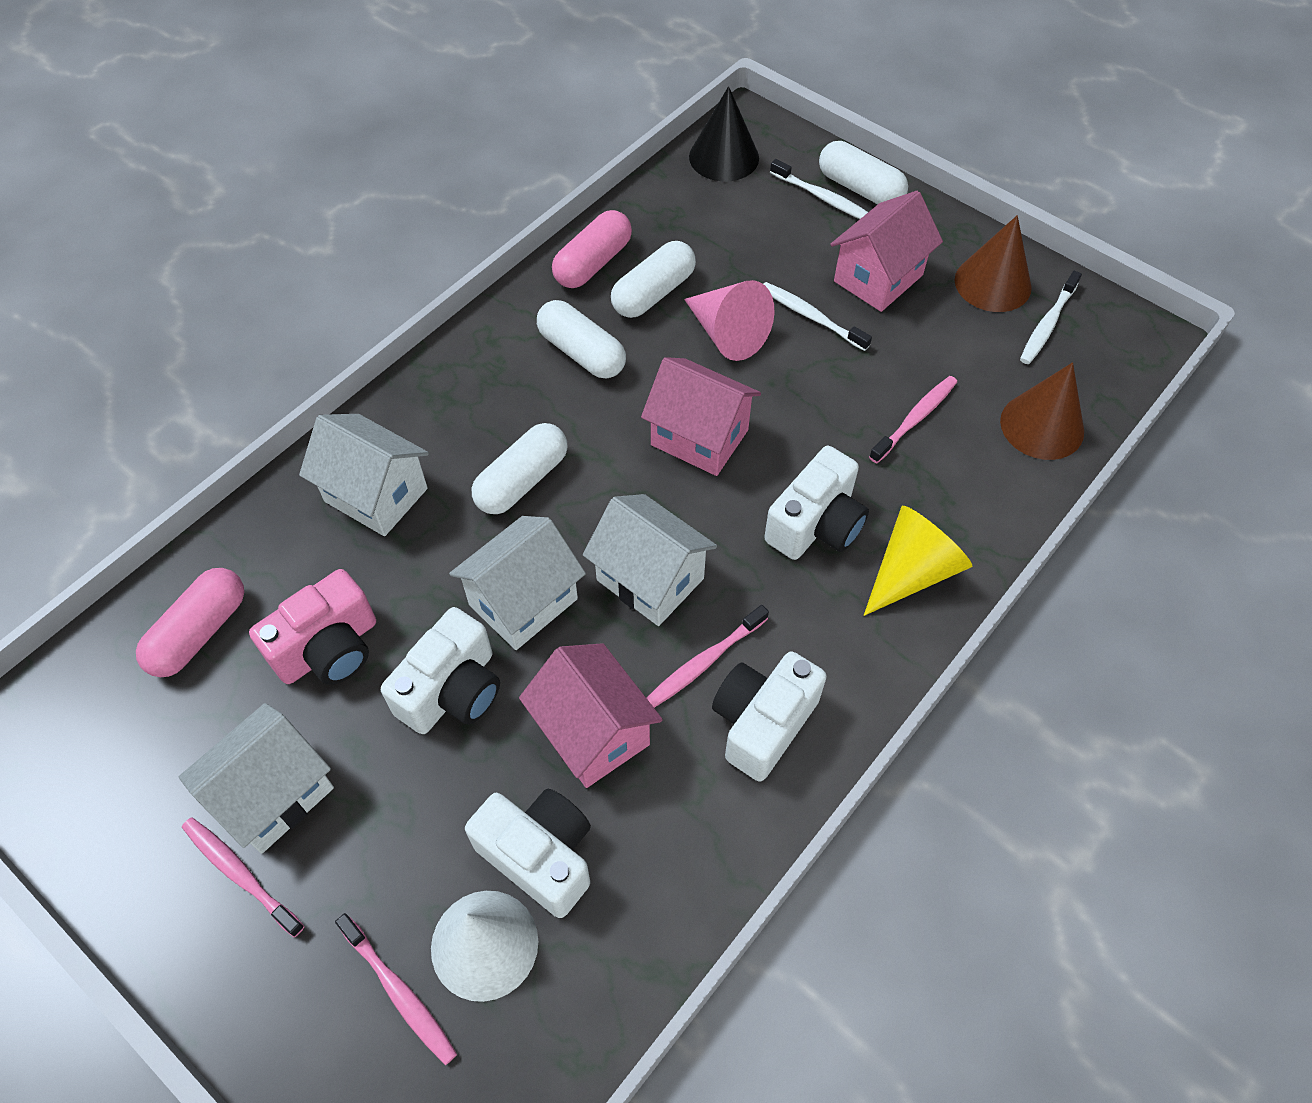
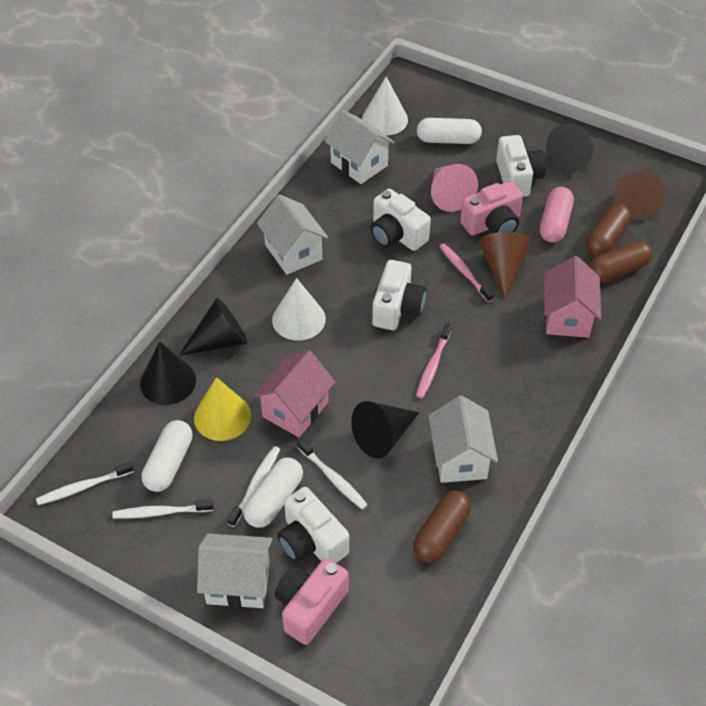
black cone: 1 -> 4
brown capsule: 0 -> 3
pink camera: 1 -> 2
pink capsule: 2 -> 1
pink house: 3 -> 2
pink toothbrush: 4 -> 2
white capsule: 4 -> 3
white cone: 1 -> 2
white toothbrush: 3 -> 4

